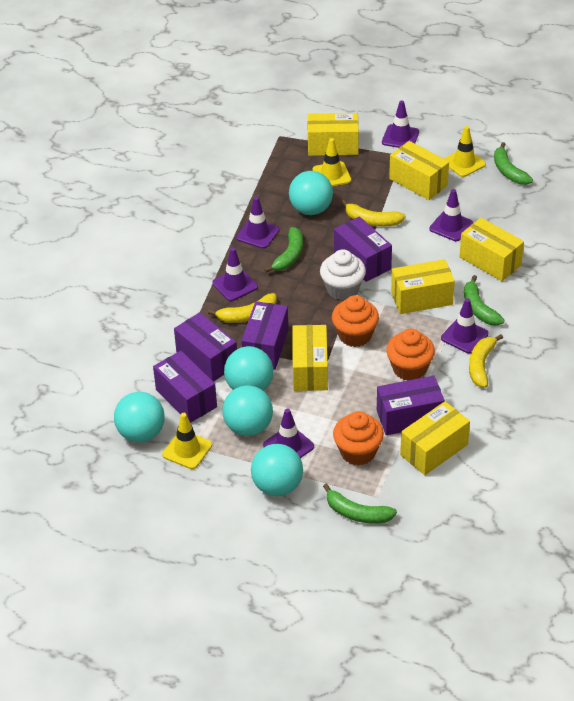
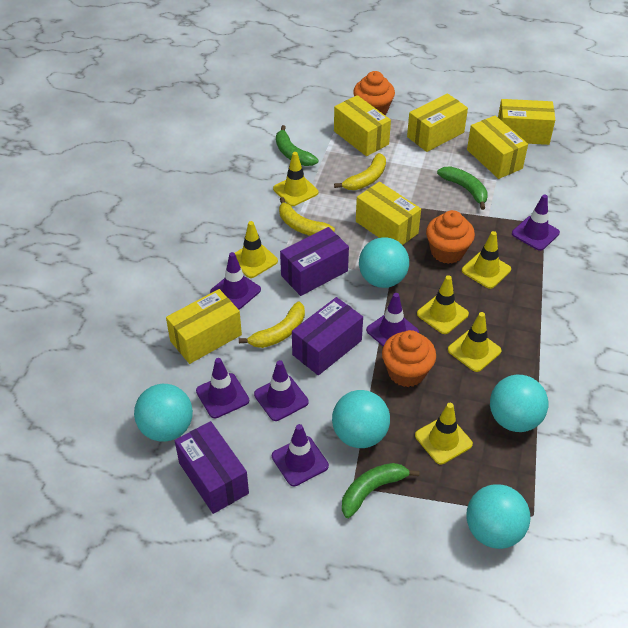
green banana: 4 -> 3
purple box: 5 -> 3
white cupcake: 1 -> 0
yellow traffic cone: 3 -> 6

